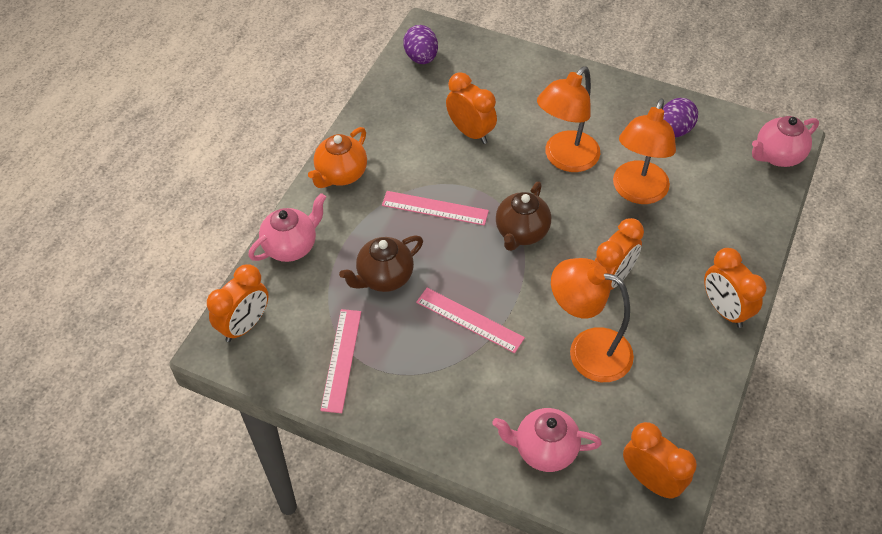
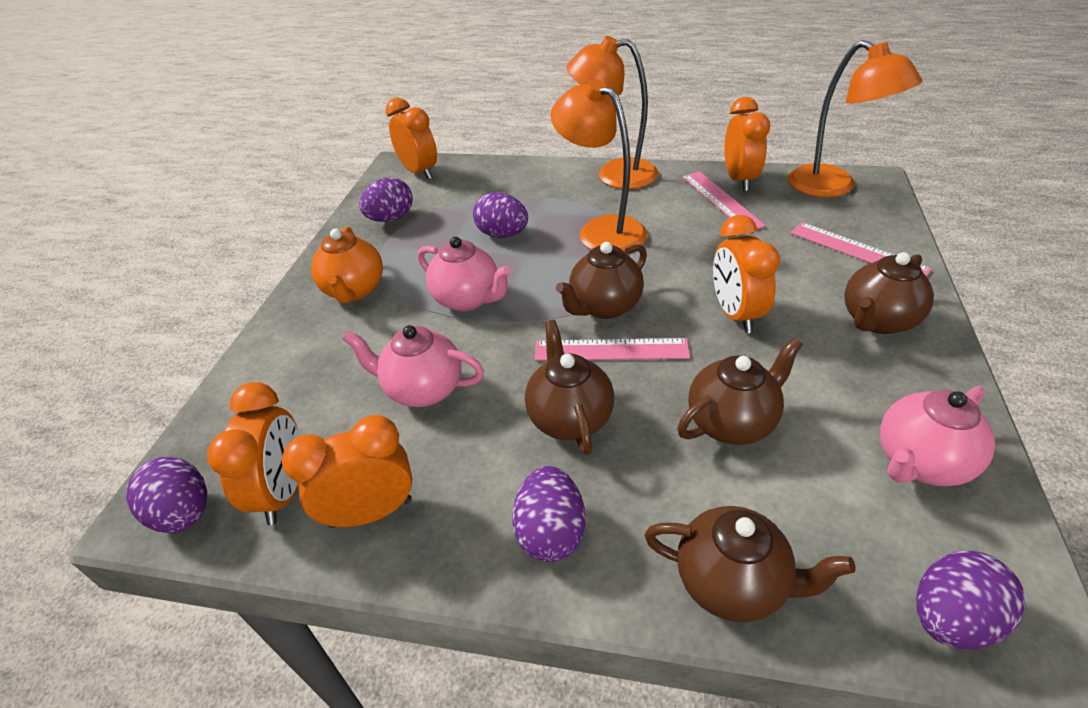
brown teapot: 2 -> 5
purple egg: 2 -> 5

